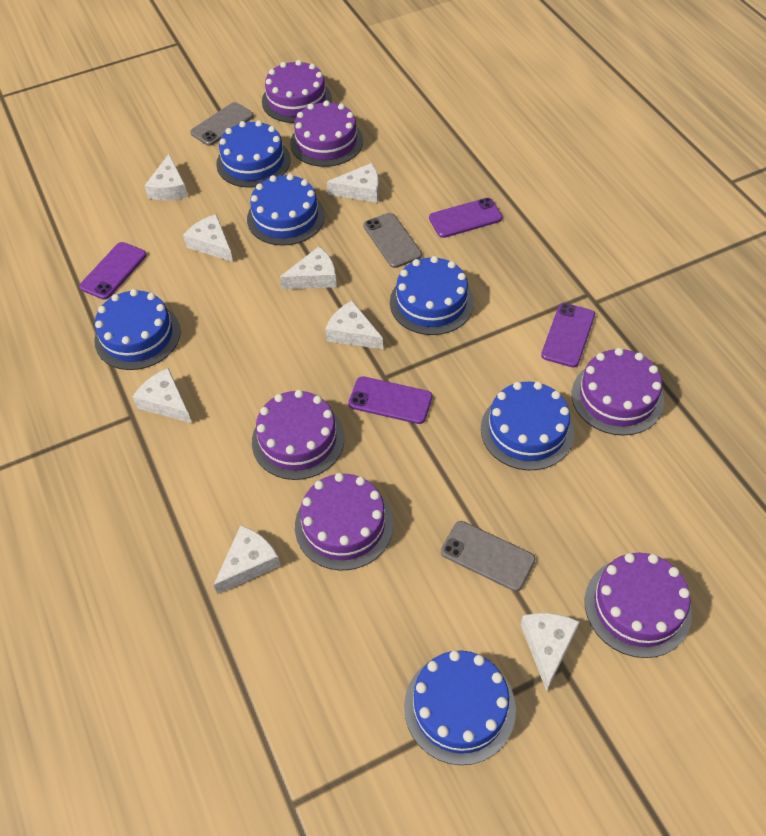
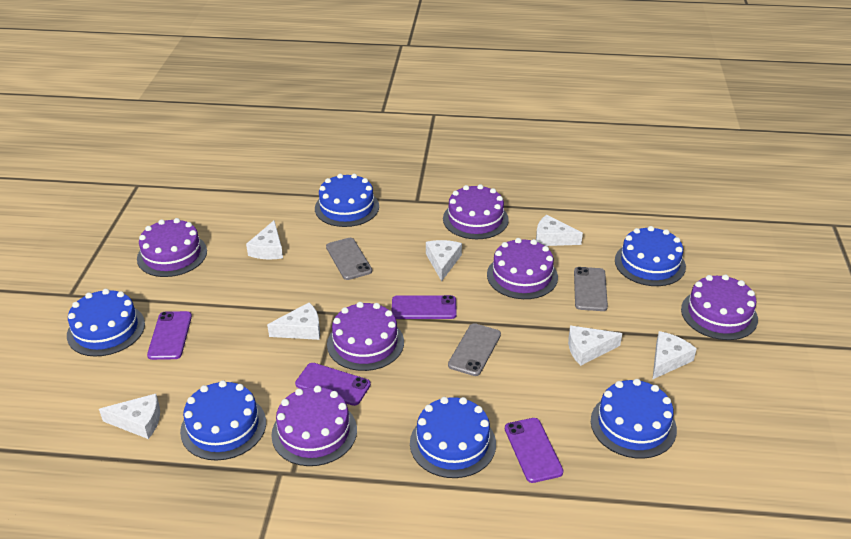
white cheese: 8 -> 7

